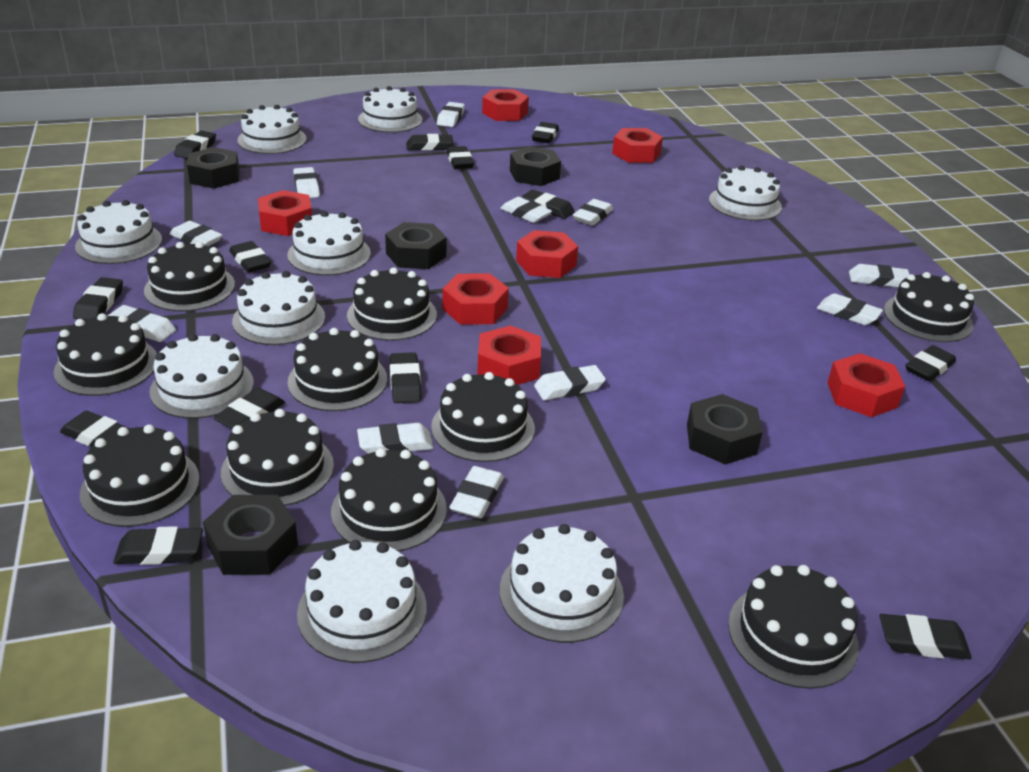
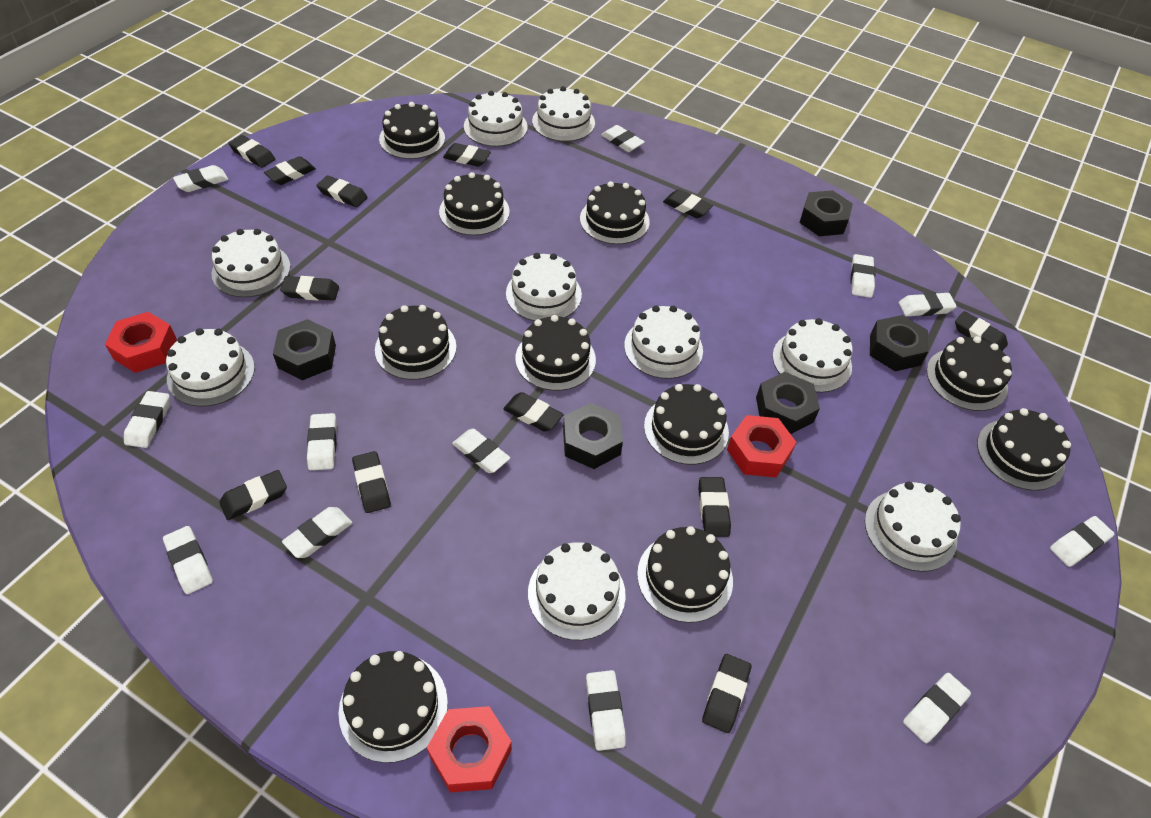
black eraser: 13 -> 12
red nut: 7 -> 3
white eraser: 11 -> 12

